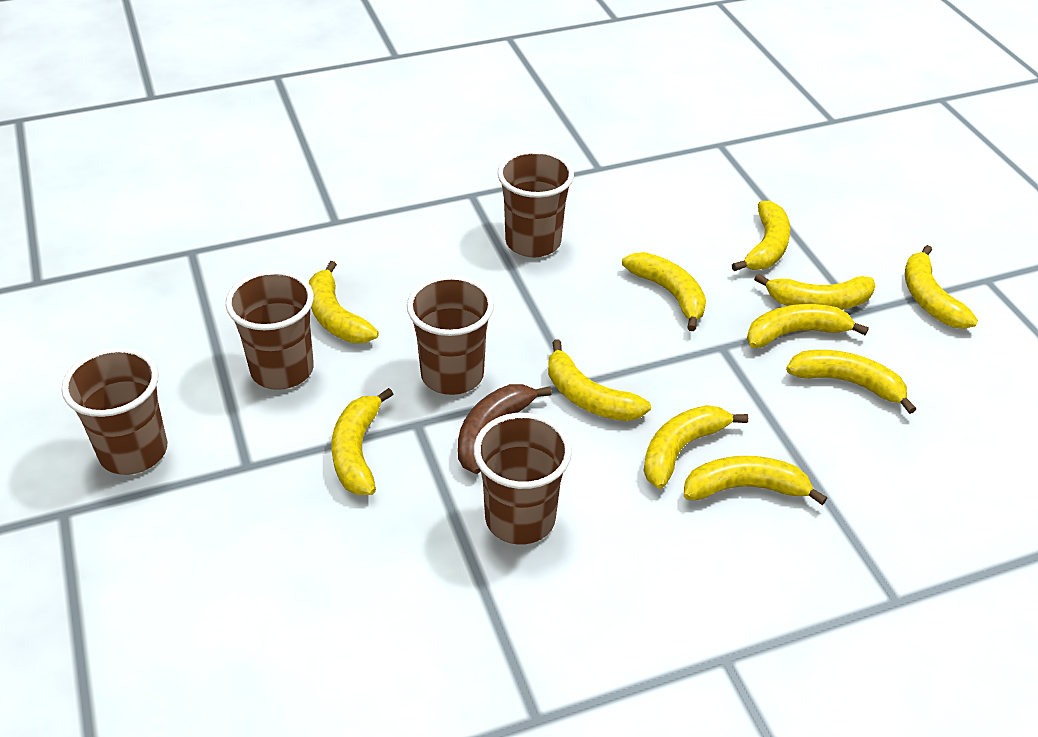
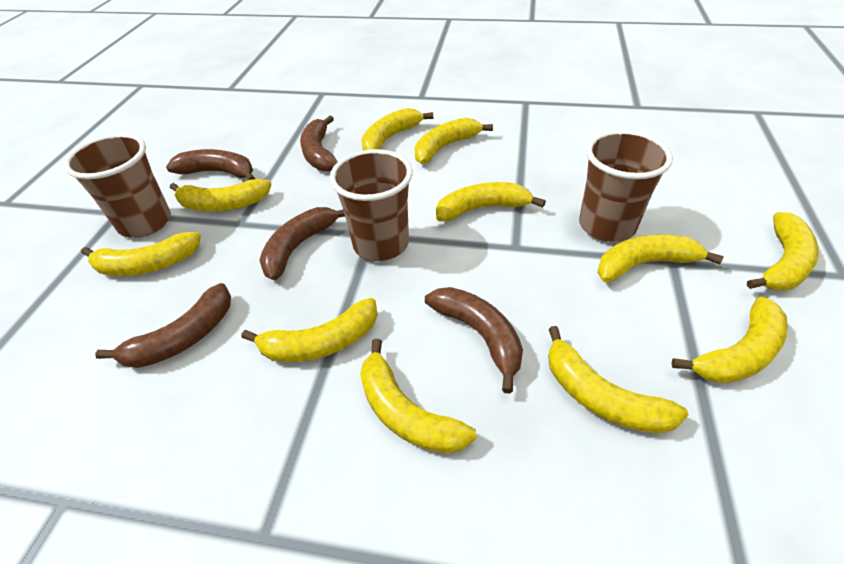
brown banana: 1 -> 5
brown cup: 5 -> 3

